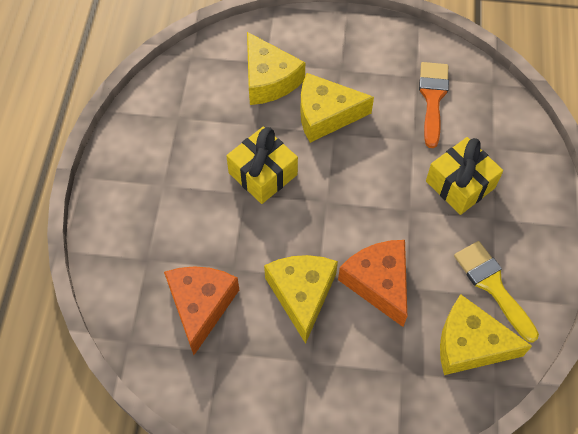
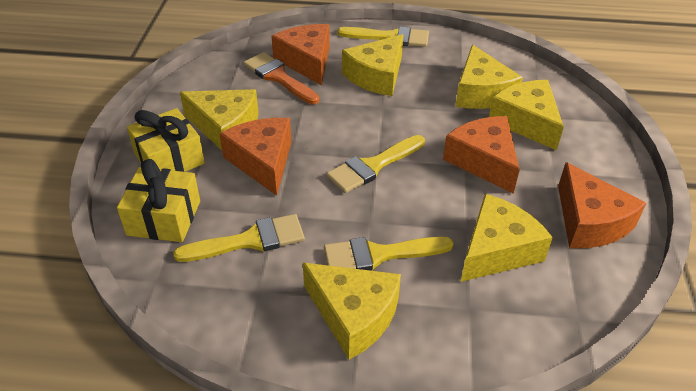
orange cheese: 2 -> 4
yellow brush: 1 -> 4
yellow cheese: 4 -> 6

